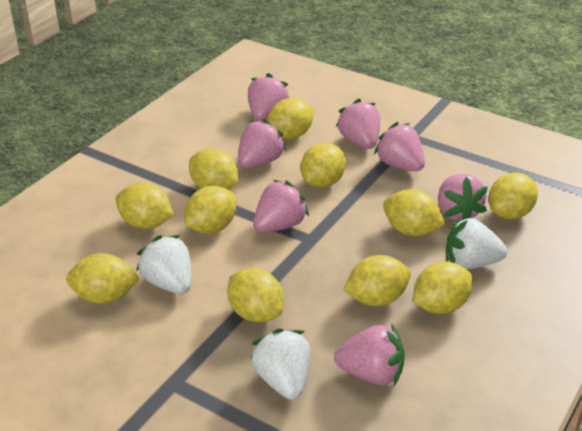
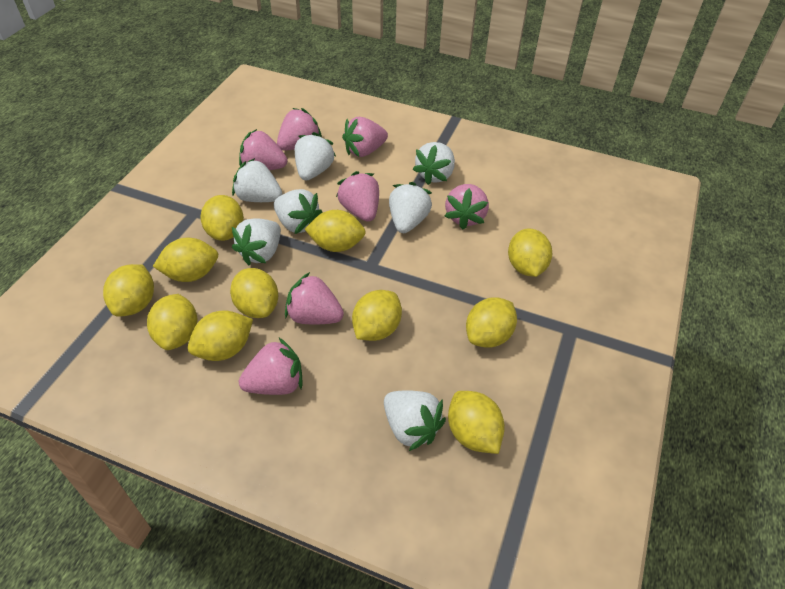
white strawberry: 3 -> 7

